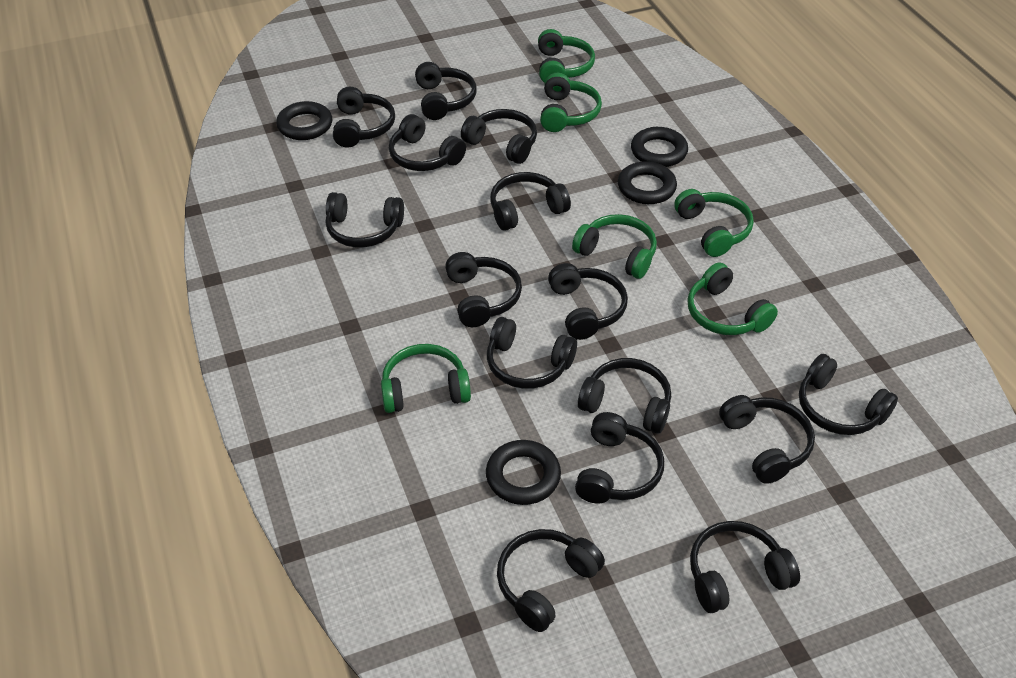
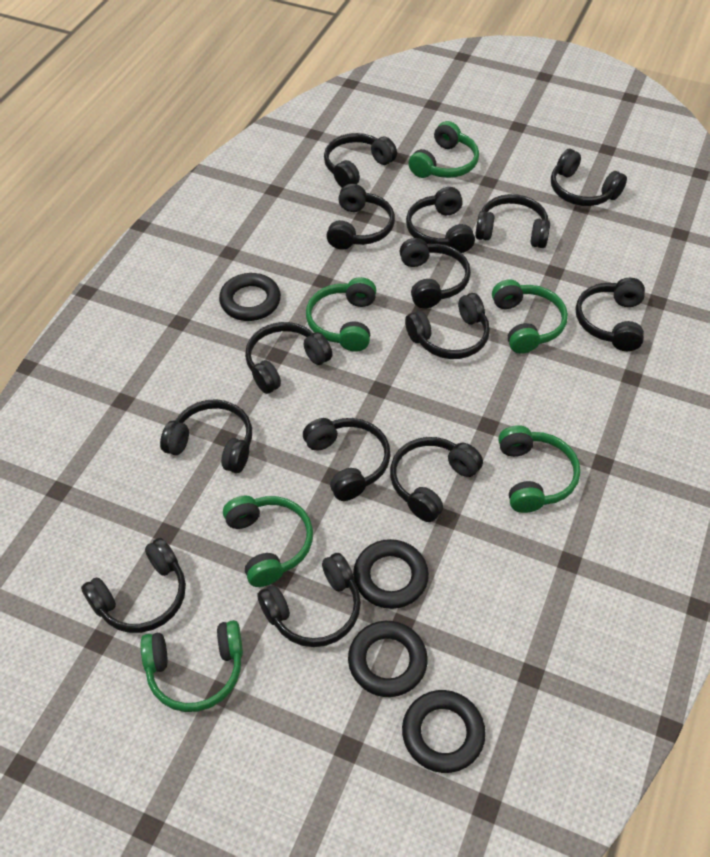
black headphones: 15 -> 14

